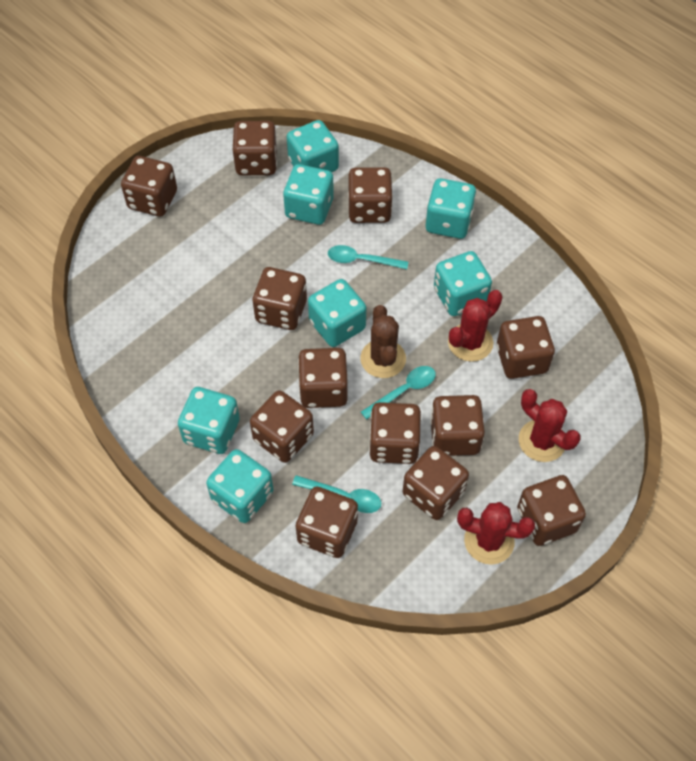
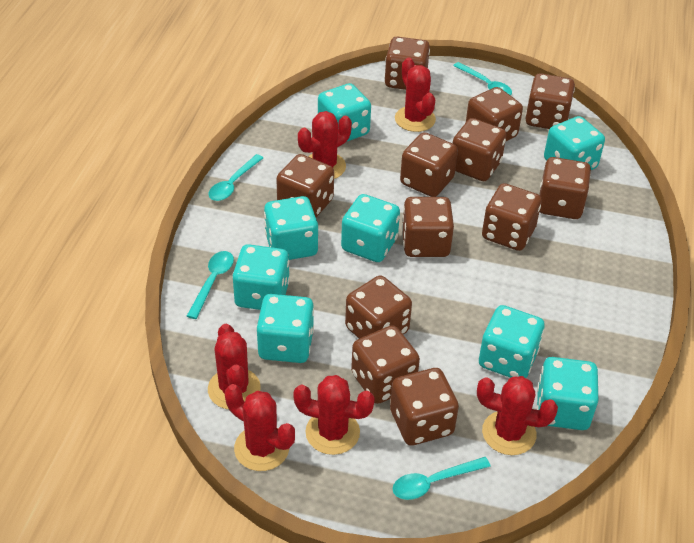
brown cactus: 1 -> 0
red cactus: 3 -> 6
turquoise dice: 7 -> 8
turquoise spoon: 3 -> 4

